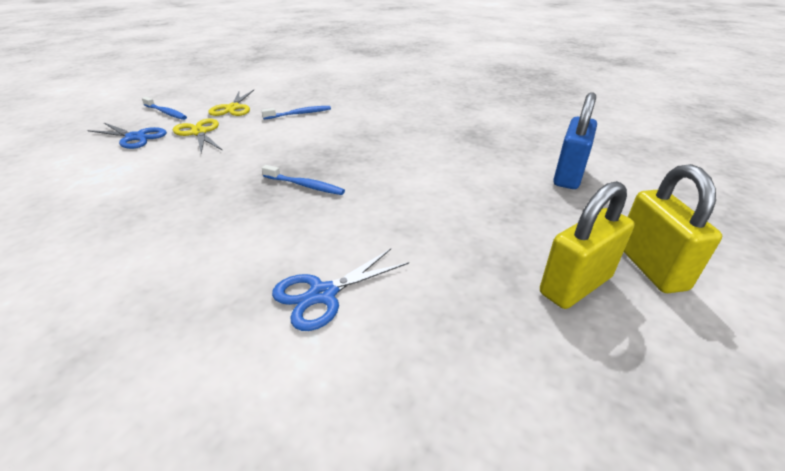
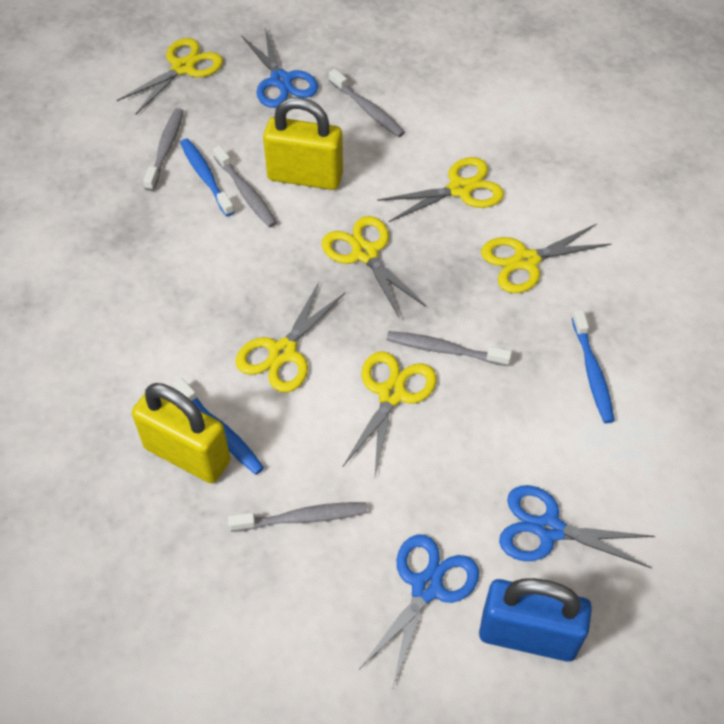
blue scissors: 2 -> 3
grey toothbrush: 0 -> 5
yellow scissors: 2 -> 6

